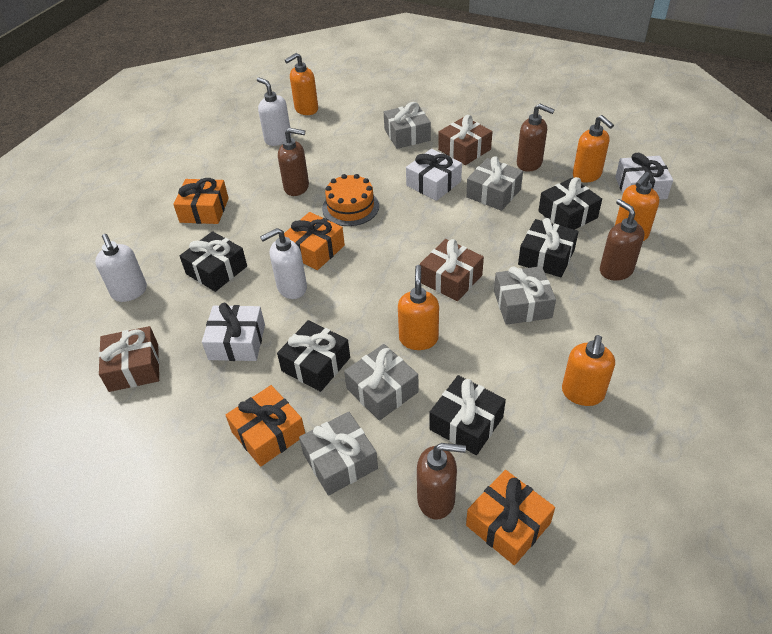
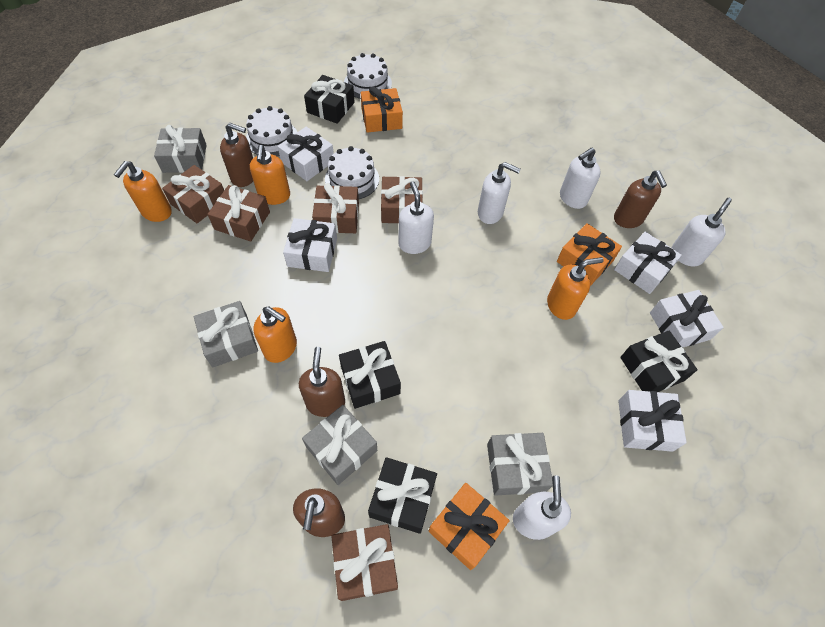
black gift: 5 -> 4
brown gift: 3 -> 5
grey gift: 5 -> 4
orange cake: 1 -> 0
orange gift: 4 -> 3
orange soap dispenser: 5 -> 4
white cake: 0 -> 3
white gift: 3 -> 5
white soap dispenser: 3 -> 5

